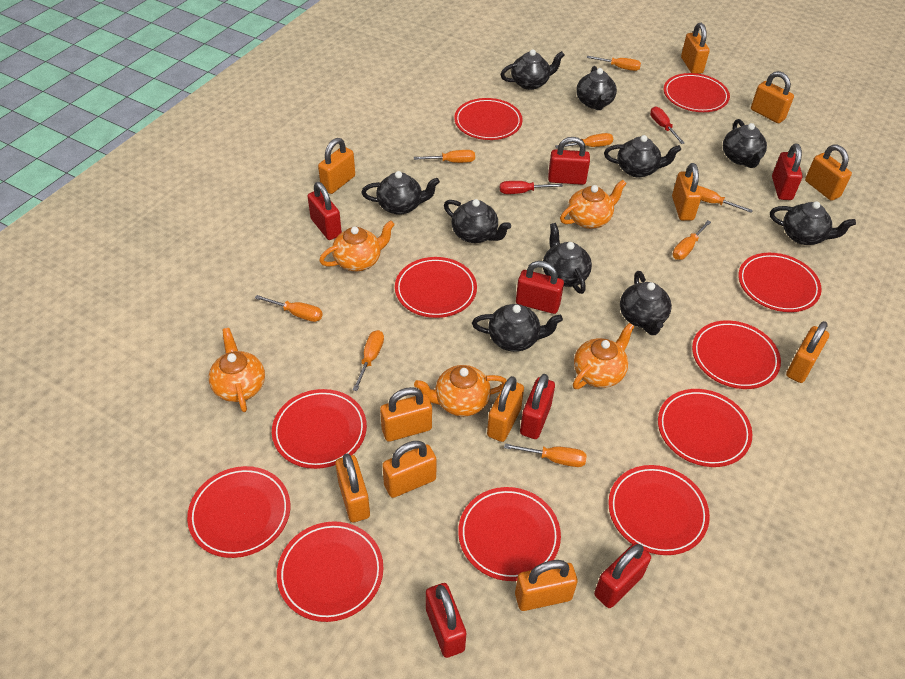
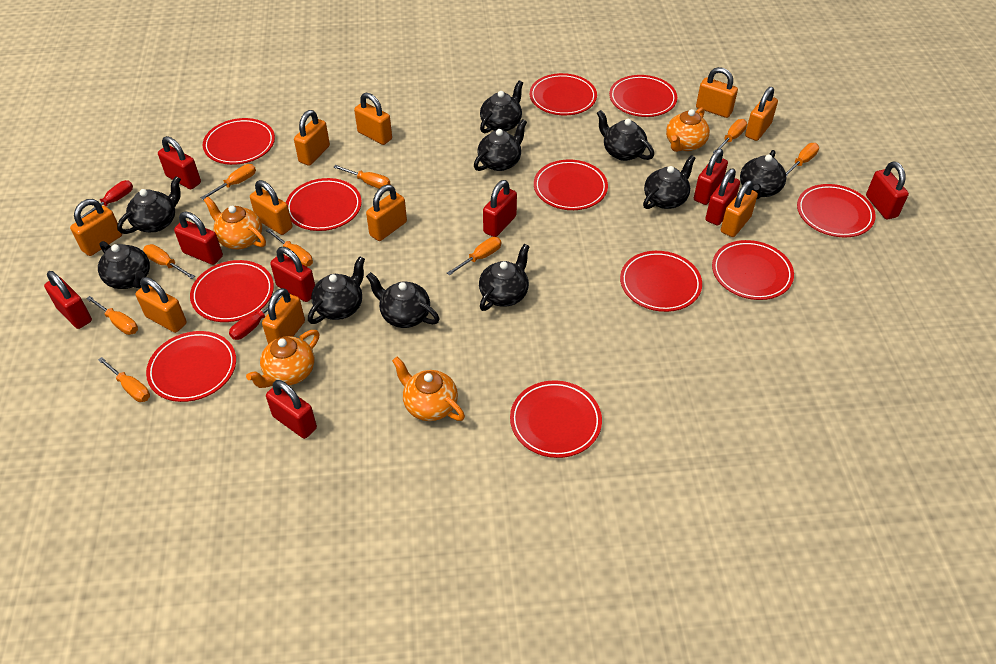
orange padlock: 11 -> 10
orange screwdriver: 8 -> 9
orange teapot: 5 -> 4
red padlock: 7 -> 9

